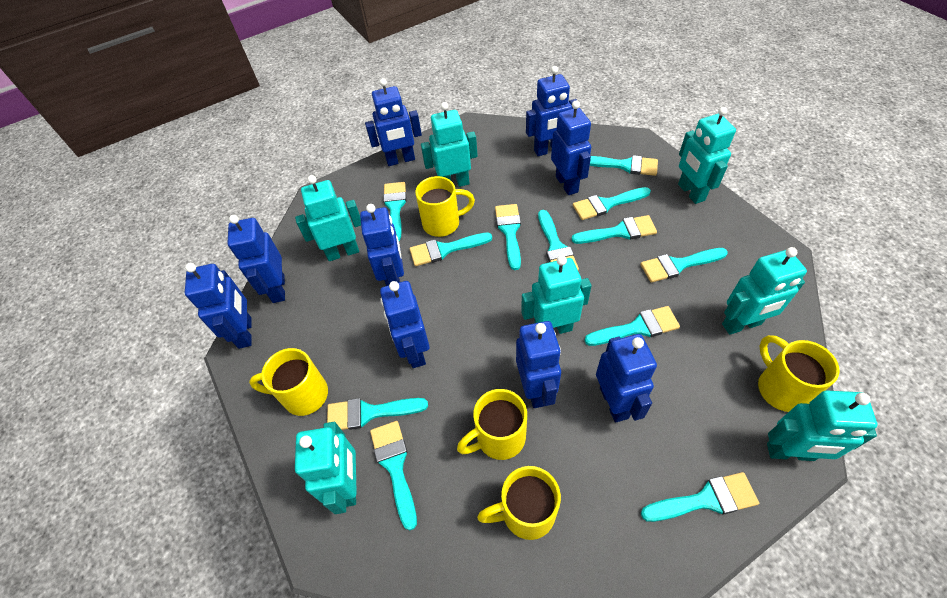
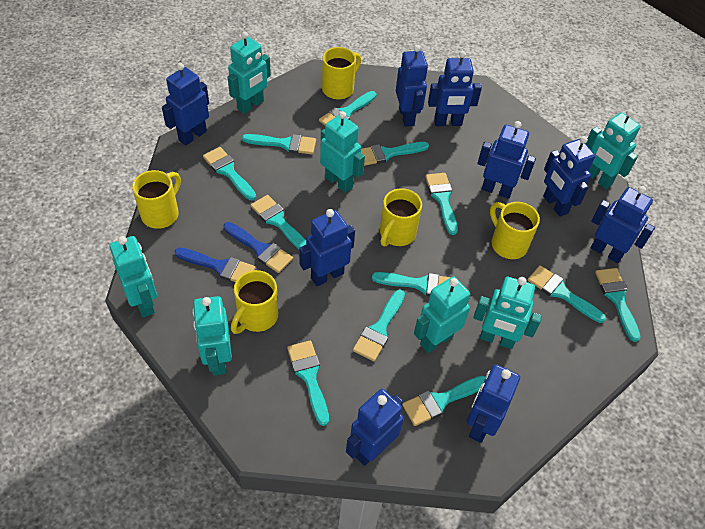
blue brush: 0 -> 2

